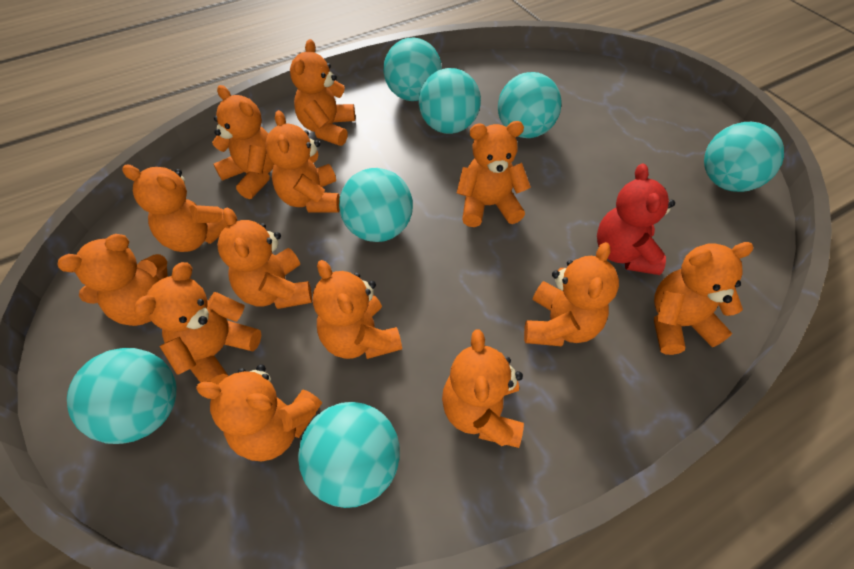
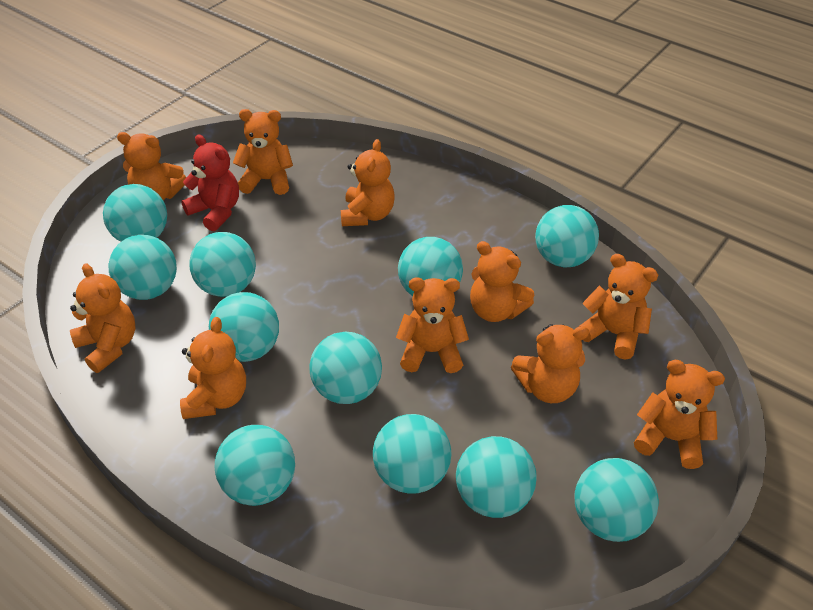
orange teddy bear: 13 -> 10
turquoise ball: 7 -> 11

